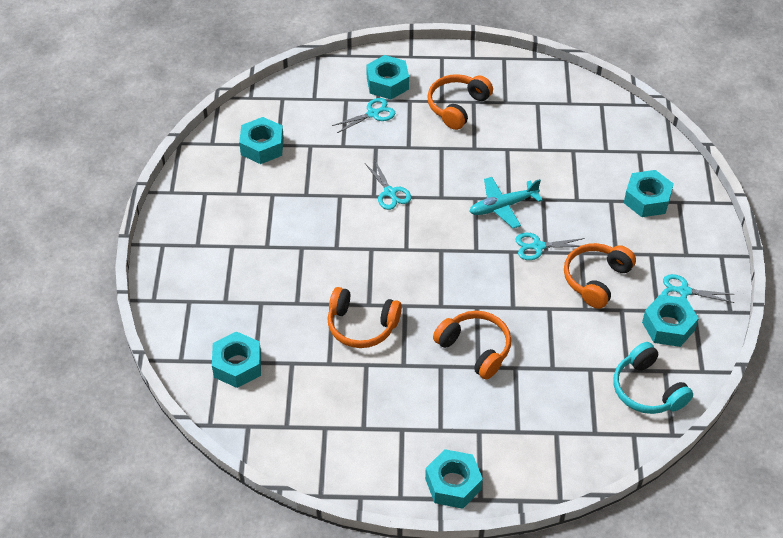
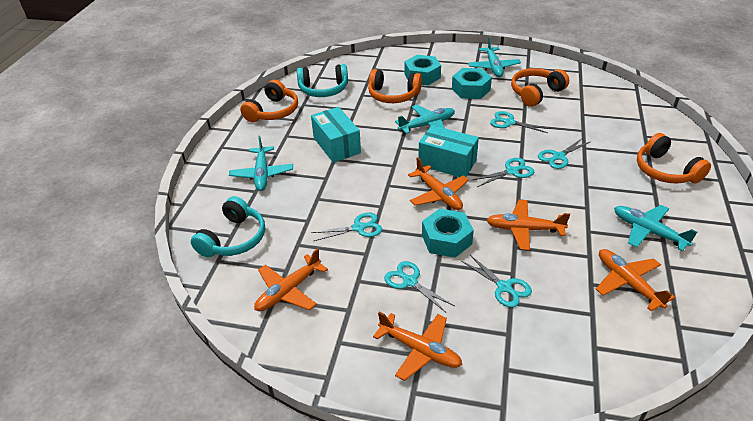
orange plane: 0 -> 5
turquoise box: 0 -> 2
turquoise headphones: 1 -> 2
turquoise nut: 6 -> 3
turquoise plane: 1 -> 4
turquoise scissors: 4 -> 6

